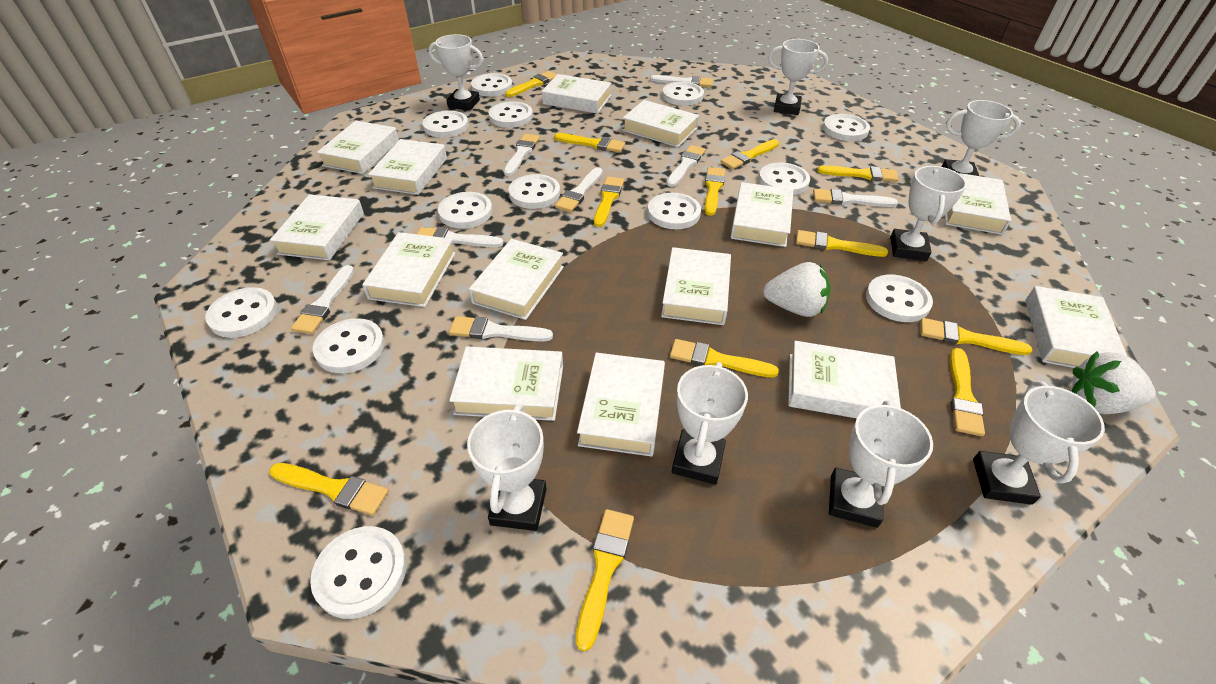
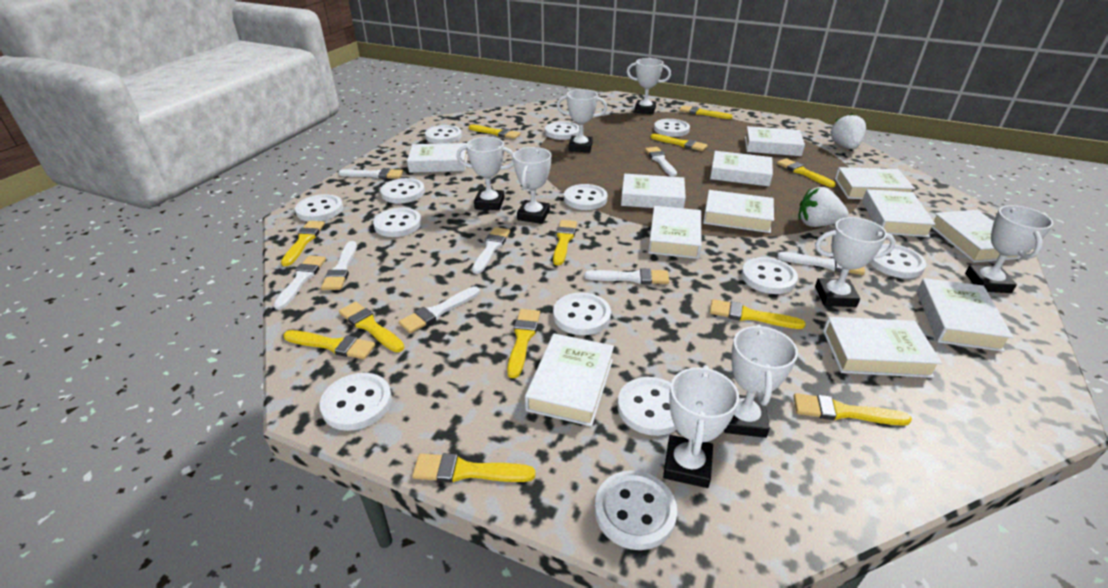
white book: 14 -> 12

